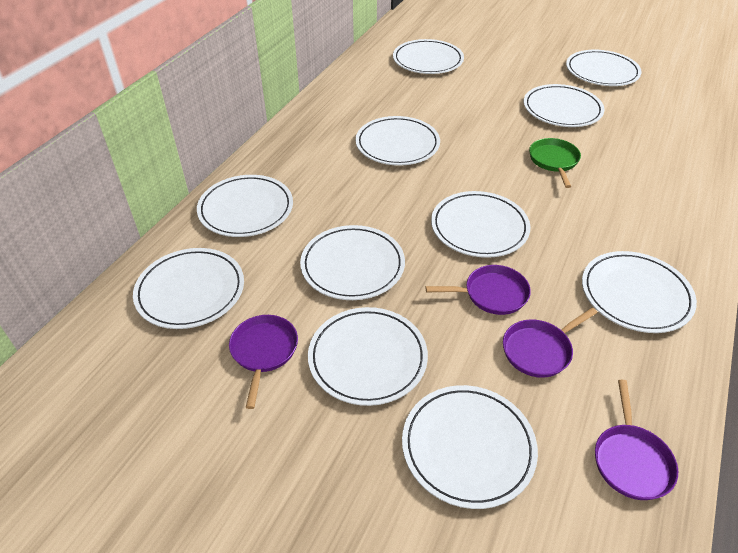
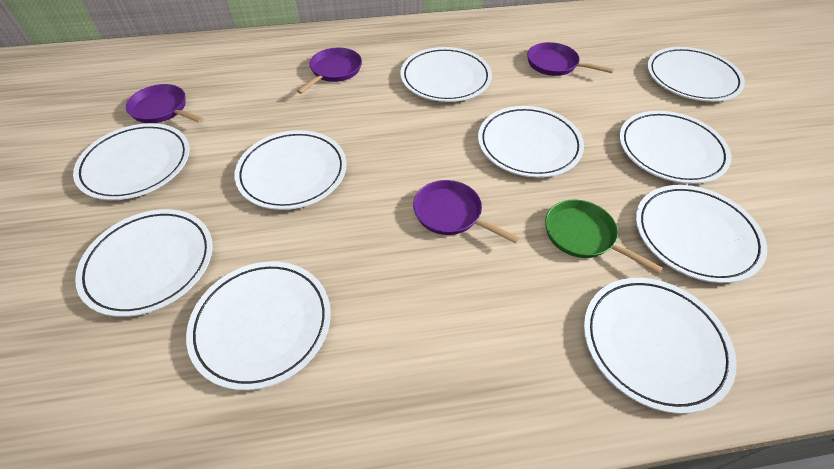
white plate: 11 -> 10

